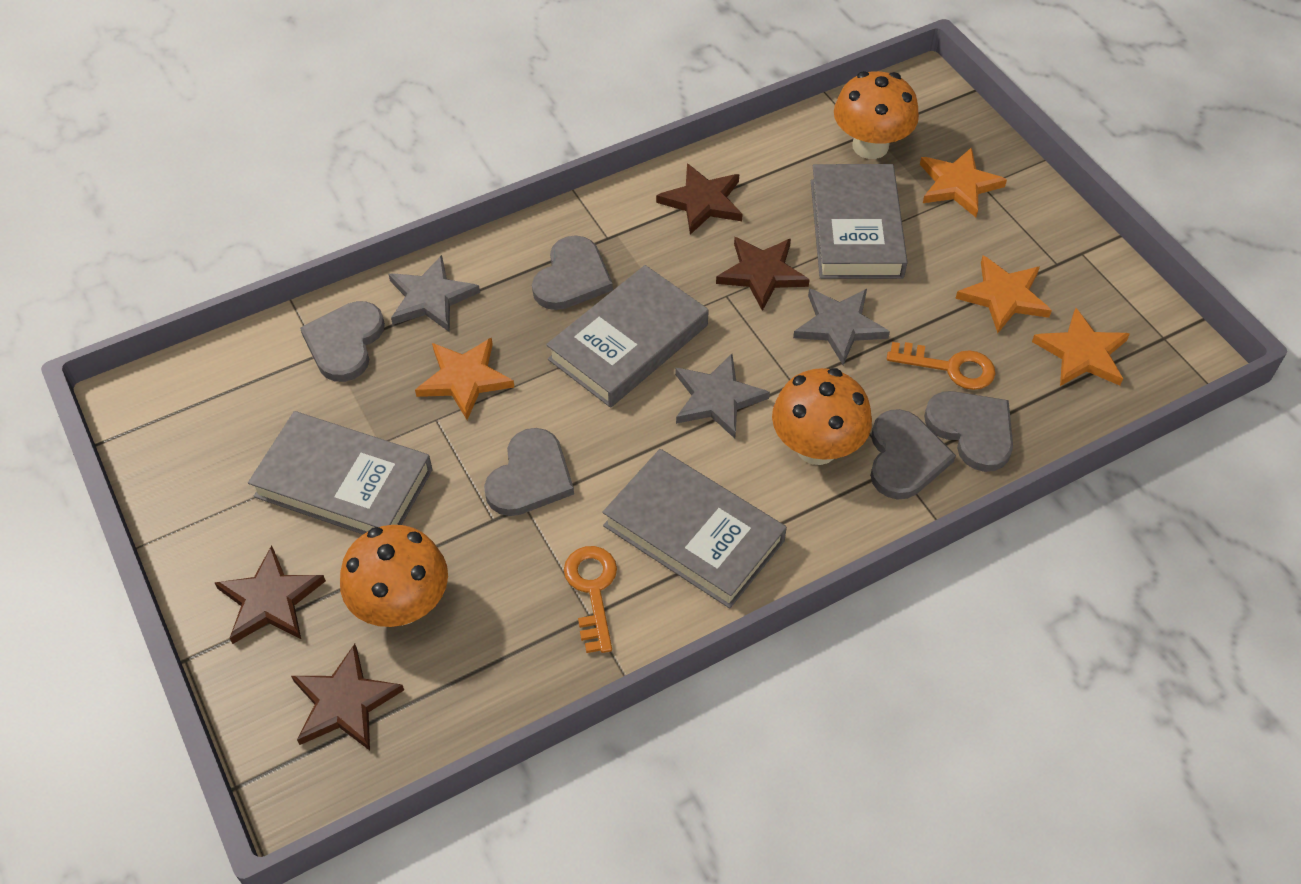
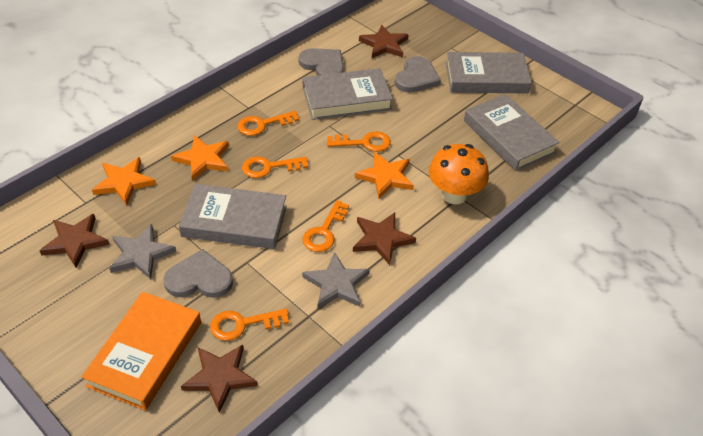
grey heart: 5 -> 3
grey star: 3 -> 2
orange book: 0 -> 1
orange key: 2 -> 5
orange mushroom: 3 -> 1
orange star: 4 -> 3

